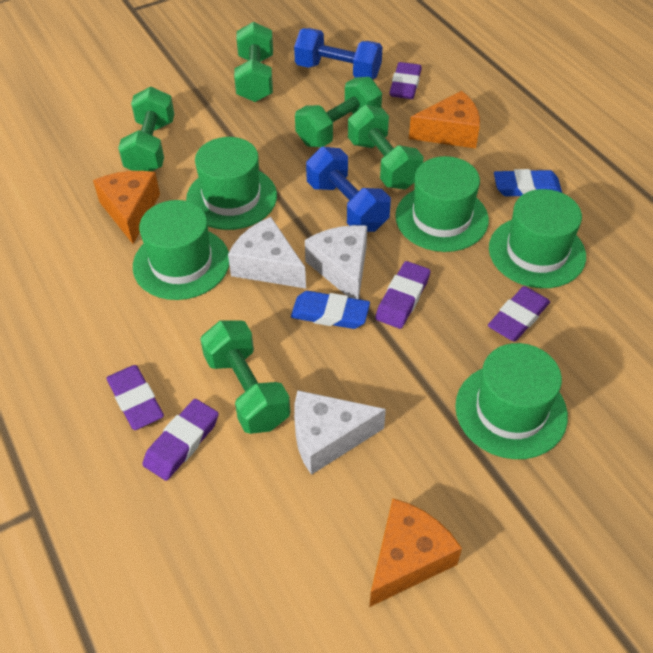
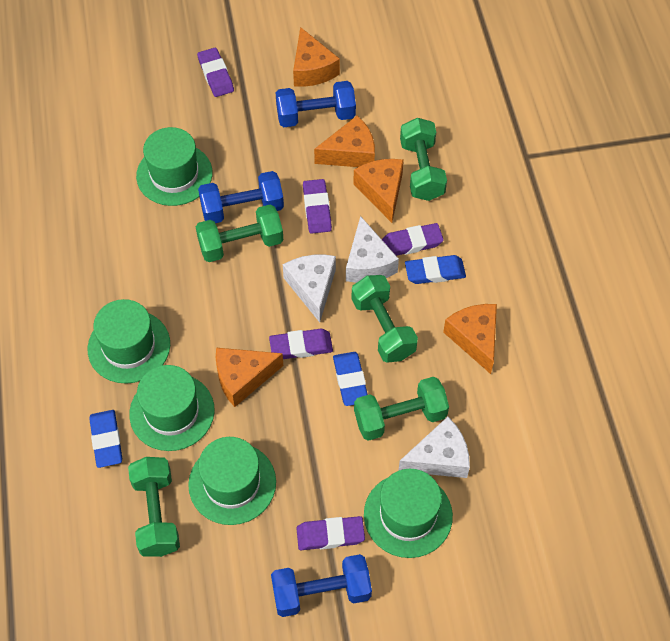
blue dumbbell: 2 -> 3
blue eraser: 2 -> 3
orange cheese: 3 -> 5

